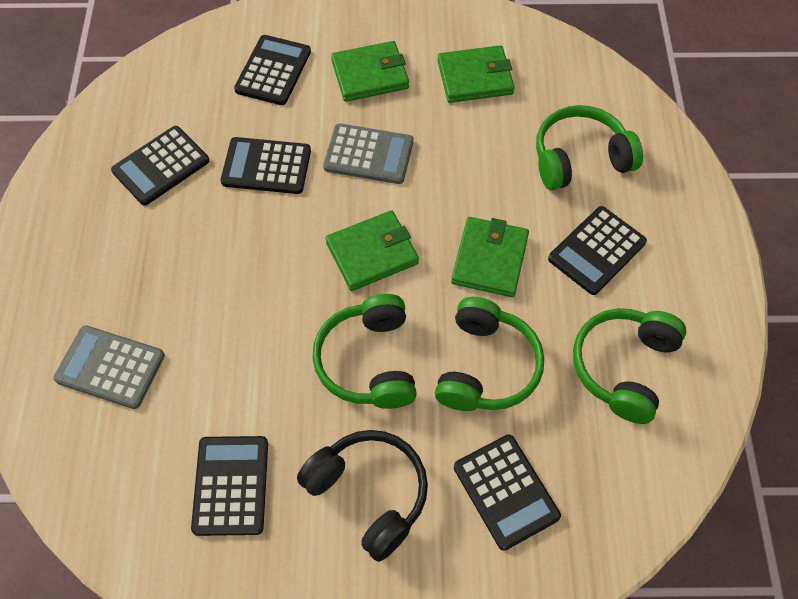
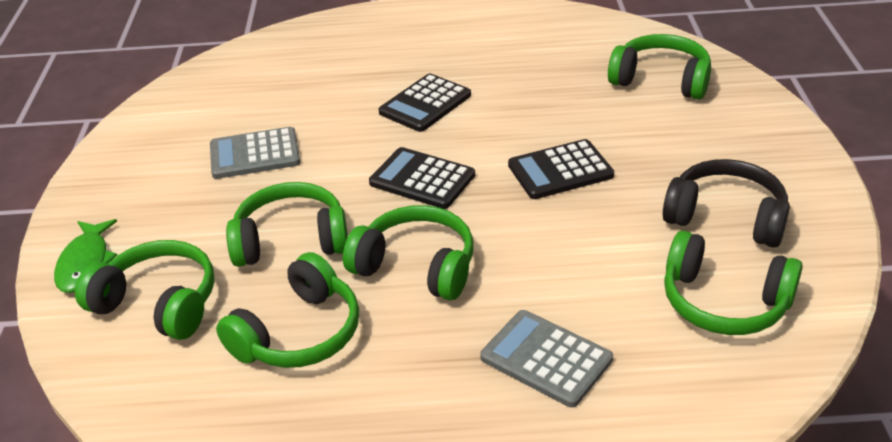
black calculator: 6 -> 3
green fish: 0 -> 1
green headphones: 4 -> 6
green wallet: 4 -> 0

